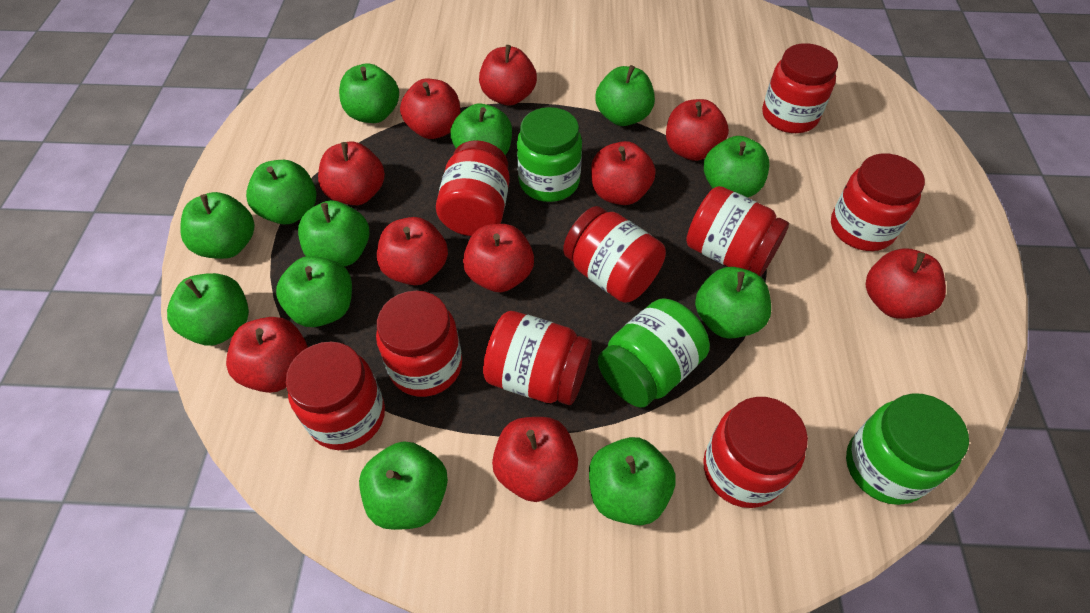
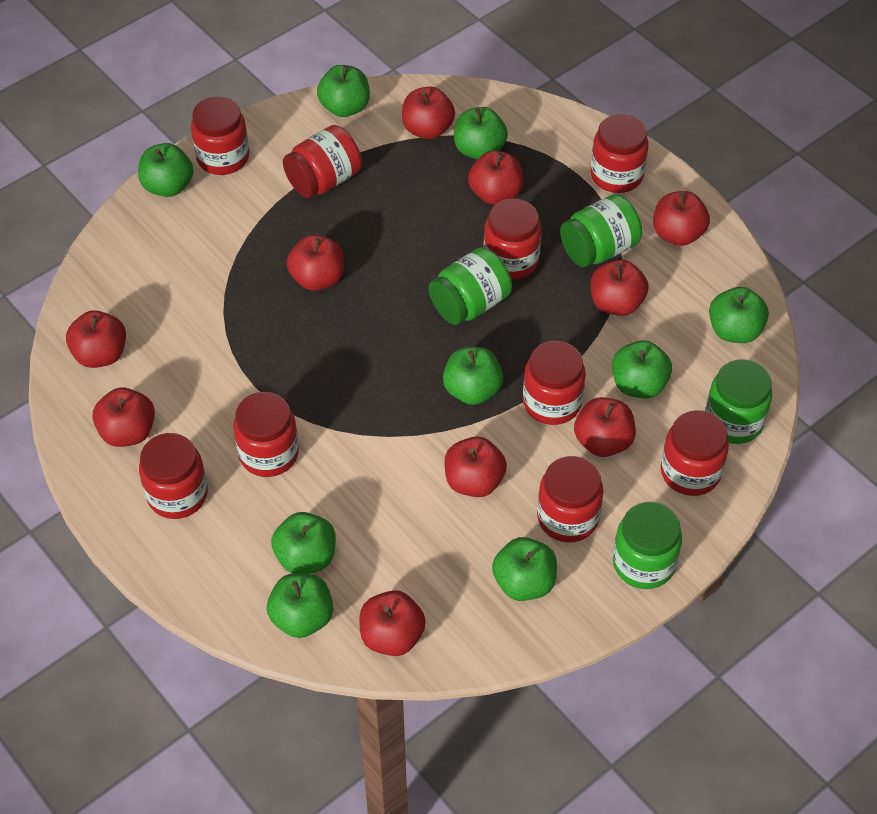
green apple: 12 -> 9
green jar: 3 -> 4

